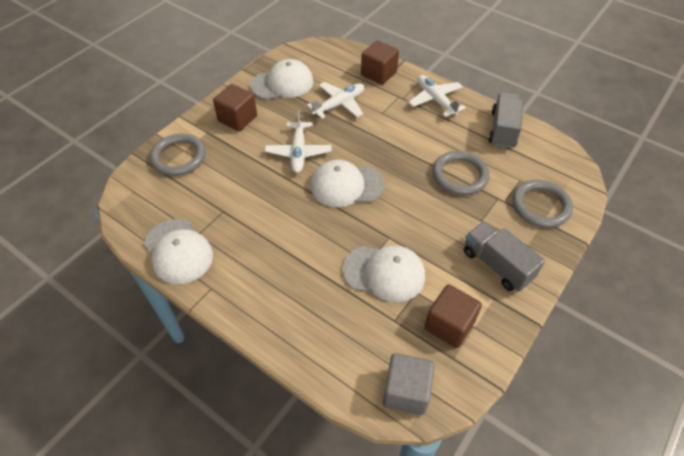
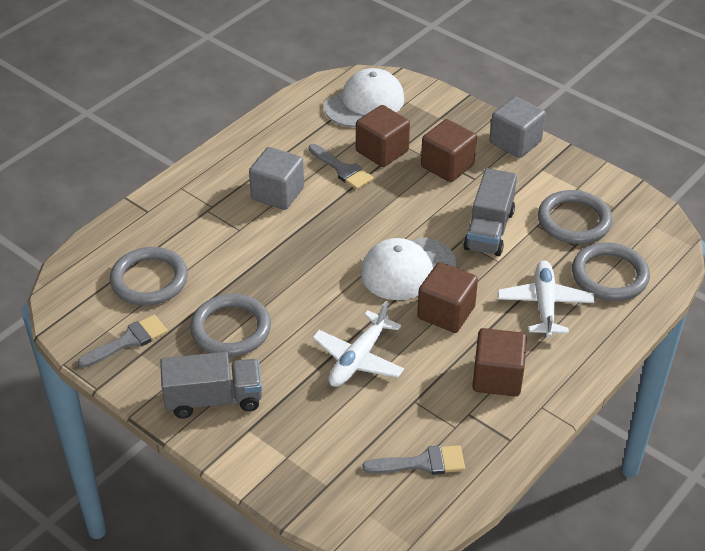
brown cube: 3 -> 4
grey brush: 0 -> 3
grey cube: 1 -> 2
grey ring: 3 -> 4
white cap: 4 -> 2
white plane: 3 -> 2

